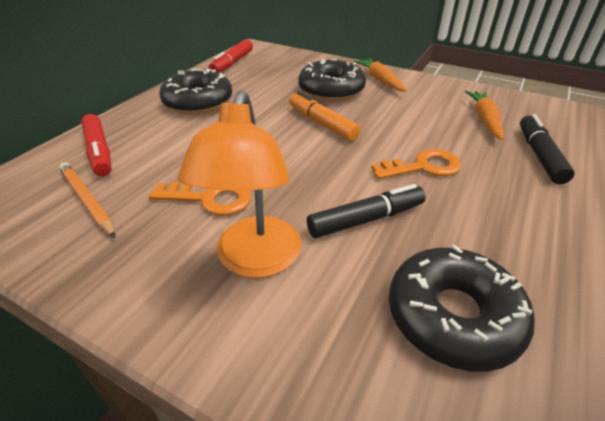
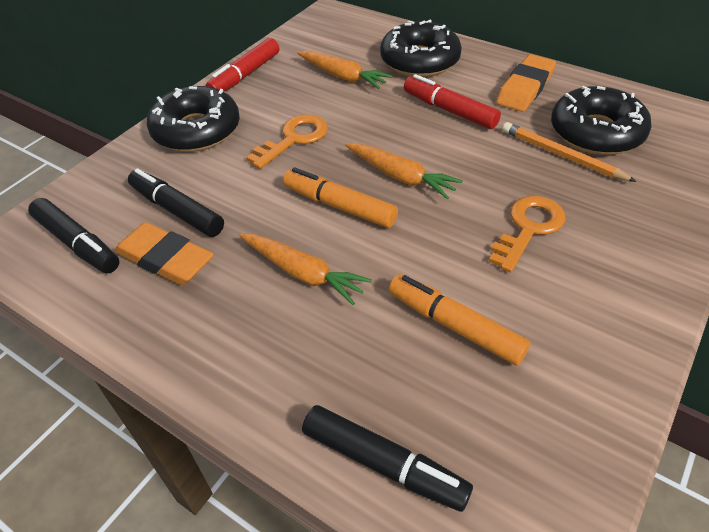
black marker: 2 -> 3
orange carrot: 2 -> 3
orange eraser: 0 -> 2
orange lamp: 1 -> 0
orange marker: 1 -> 2

